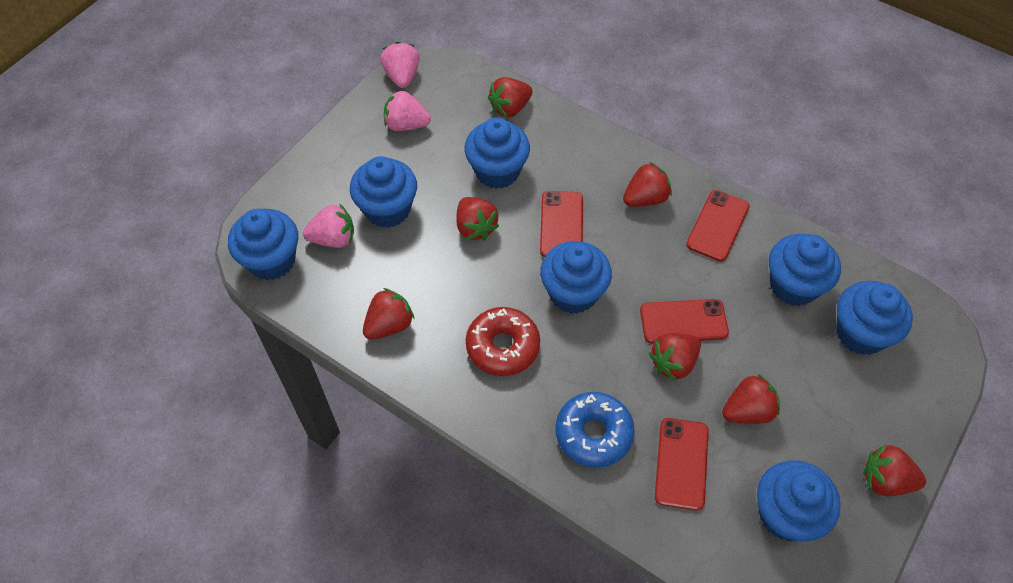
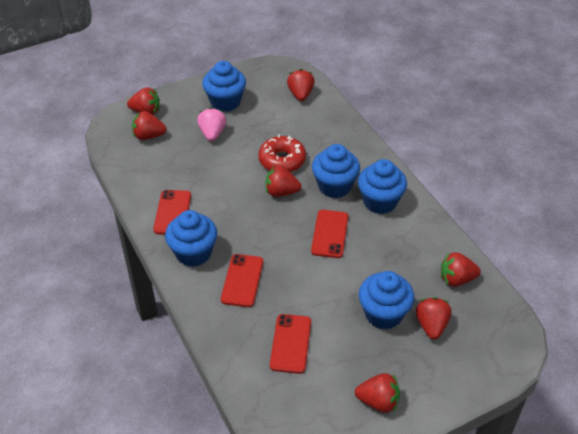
blue cupcake: 7 -> 5
blue donut: 1 -> 0
pink strawberry: 3 -> 1

